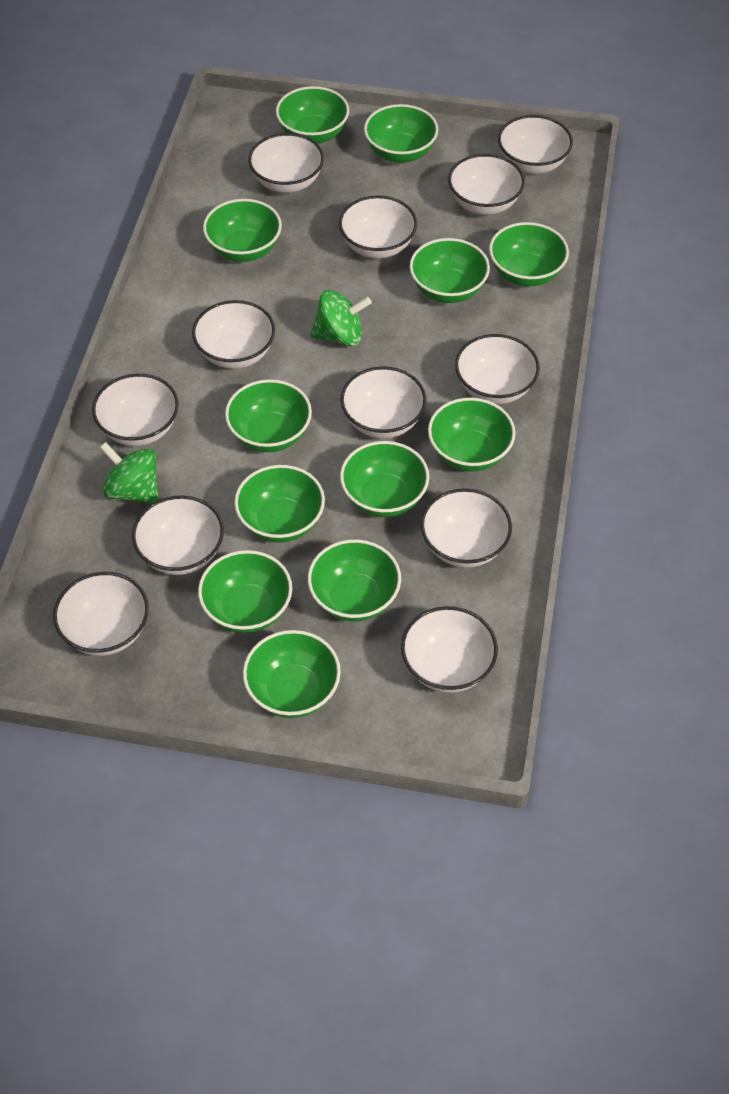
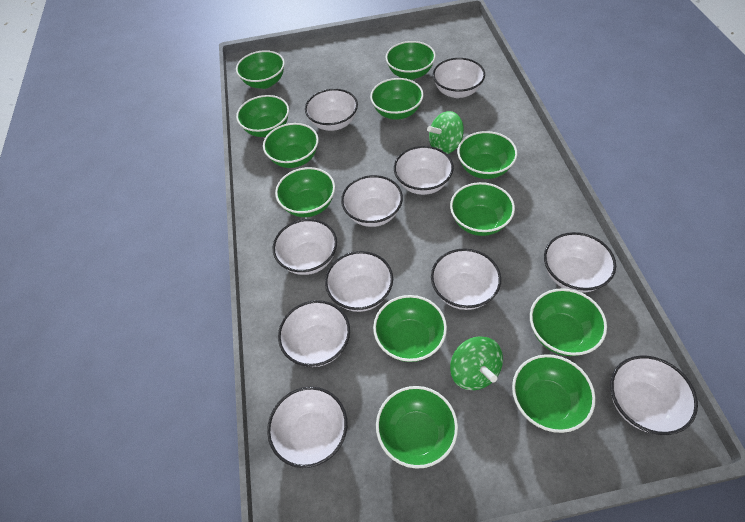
white bowl: 12 -> 11

